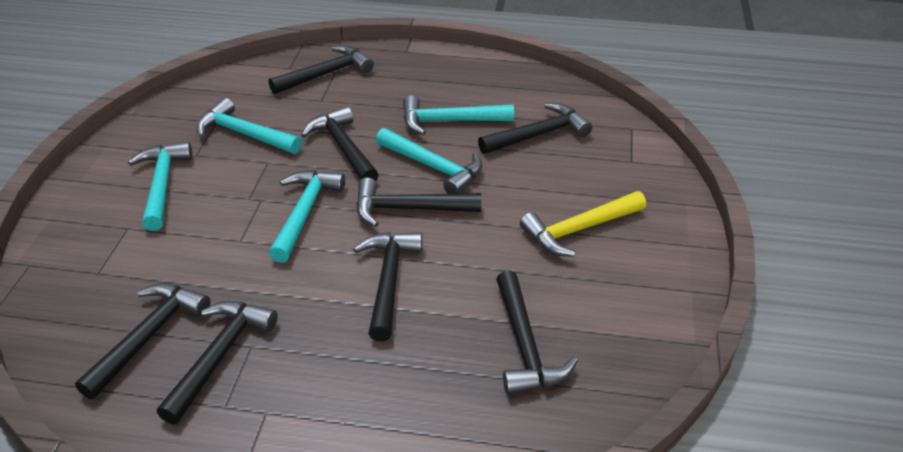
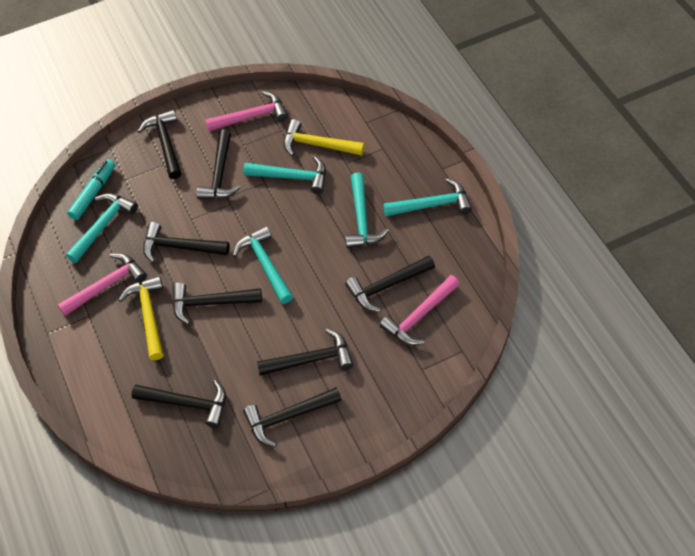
pink hammer: 0 -> 3
turquoise marker: 0 -> 1
yellow hammer: 1 -> 2

